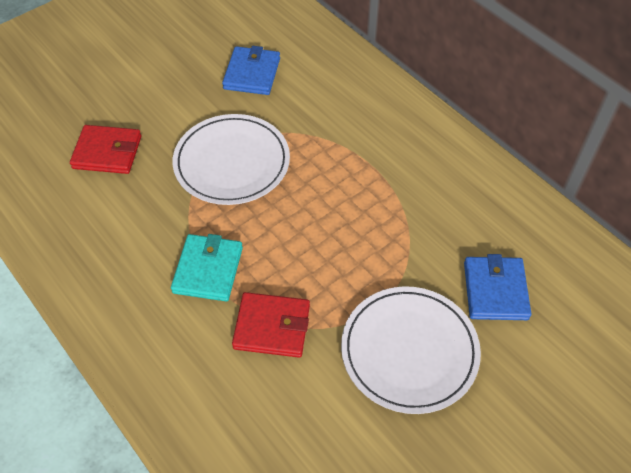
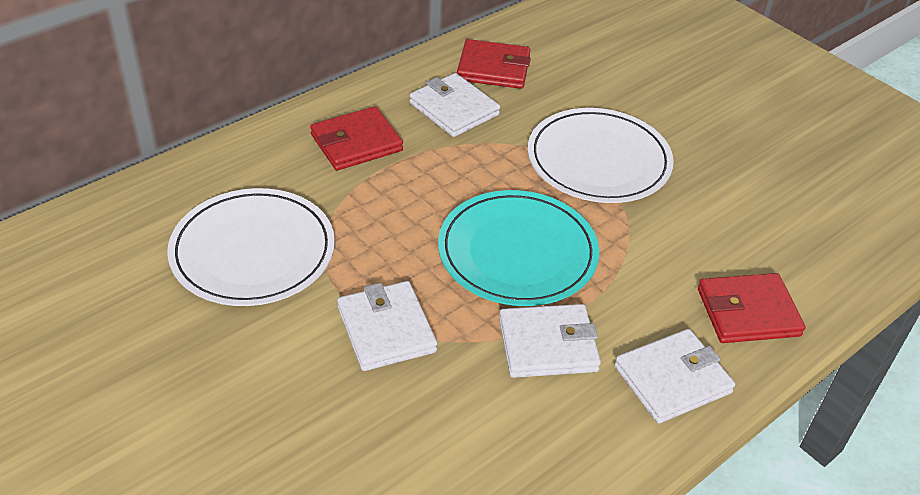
blue wallet: 2 -> 0
red wallet: 2 -> 3
turquoise plate: 0 -> 1
turquoise wallet: 1 -> 0
white wallet: 0 -> 4

